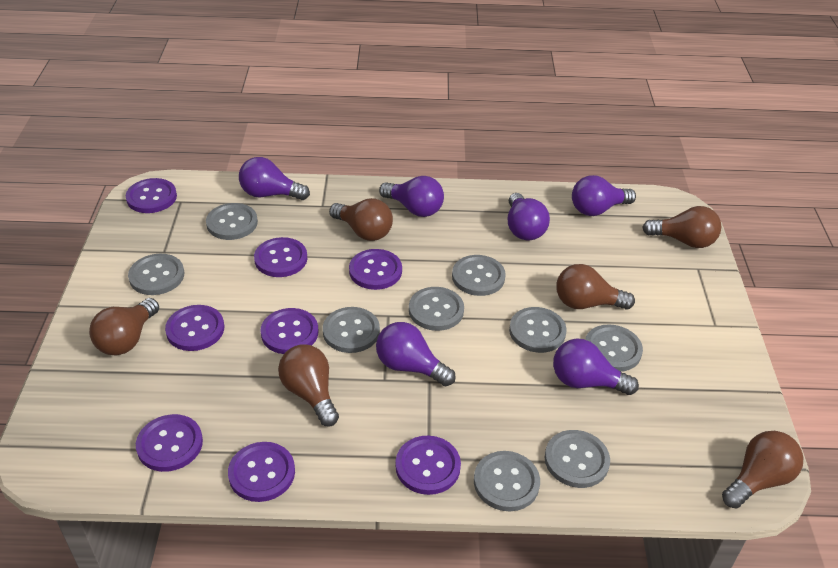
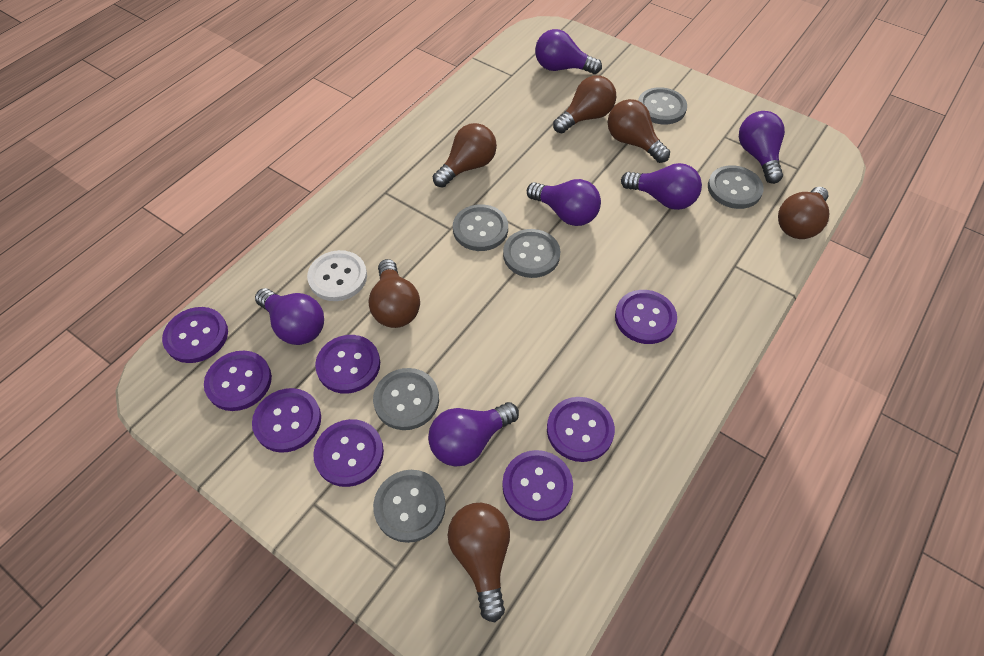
grey button: 9 -> 6
white button: 0 -> 1

